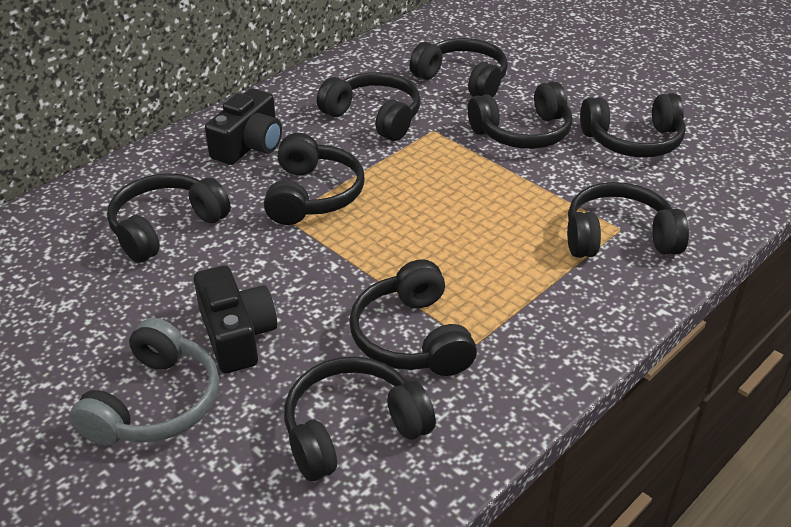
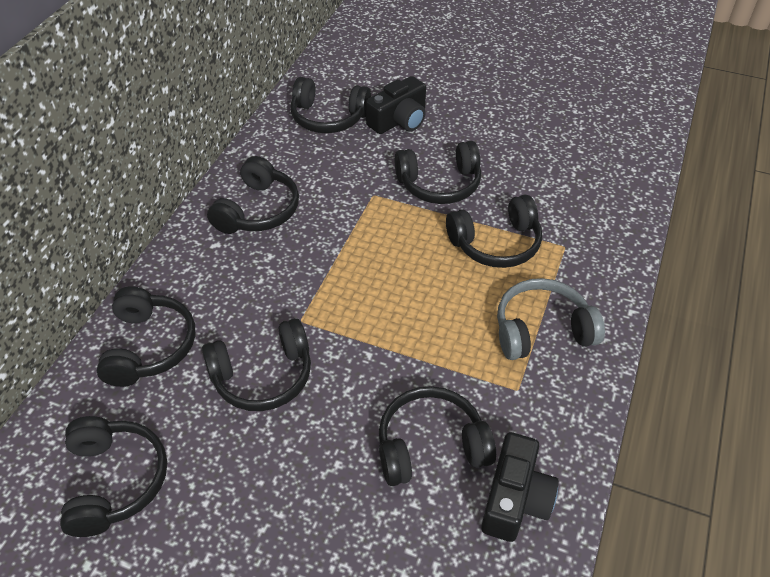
black headphones: 9 -> 8

